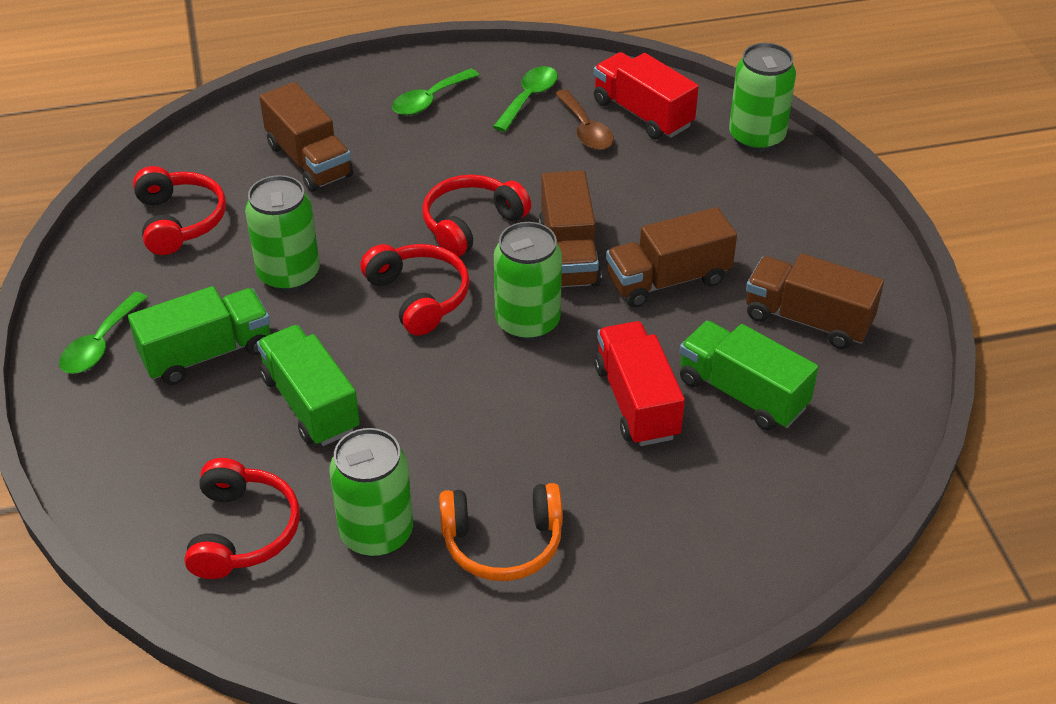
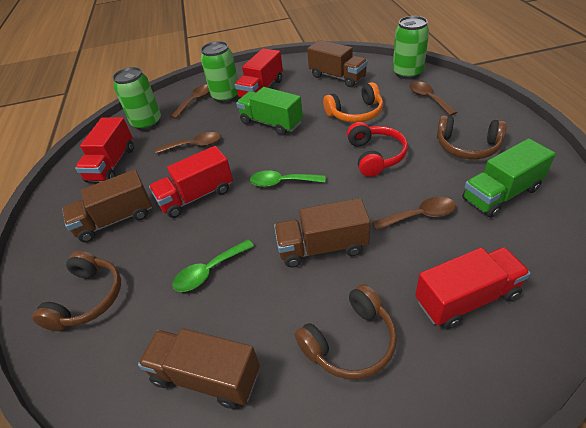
brown headphones: 0 -> 3
brown spoon: 1 -> 4
green can: 4 -> 3
green spoon: 3 -> 2
green truck: 3 -> 2
red headphones: 4 -> 1
red truck: 2 -> 4

